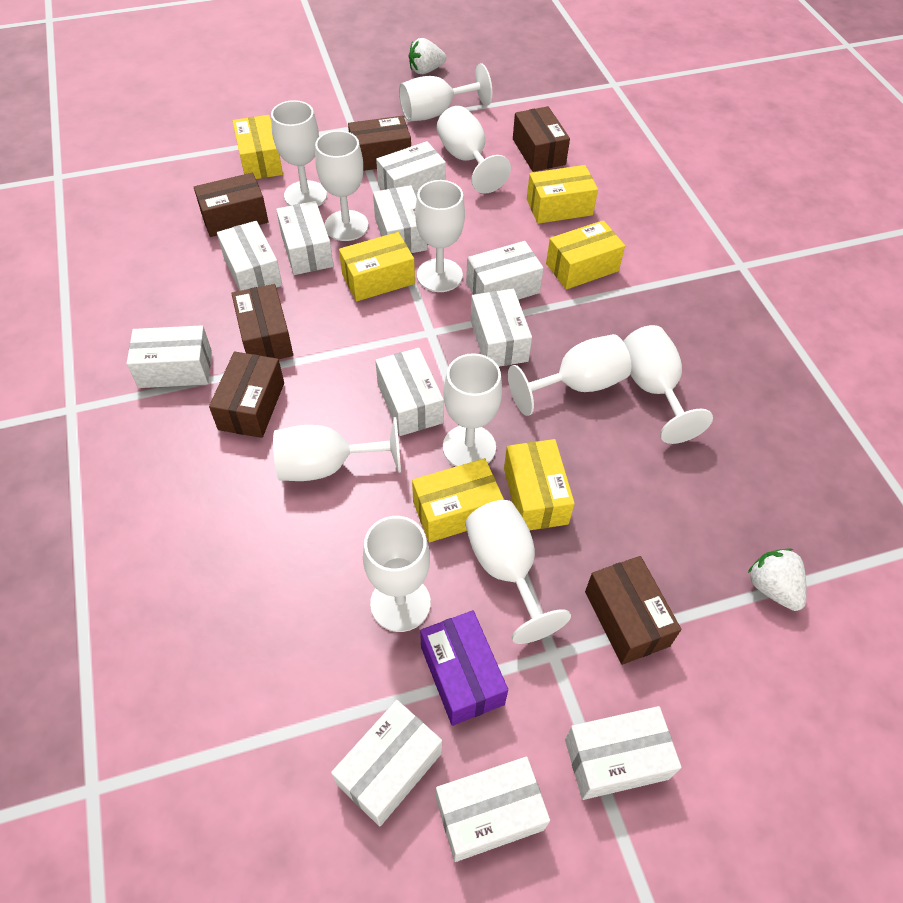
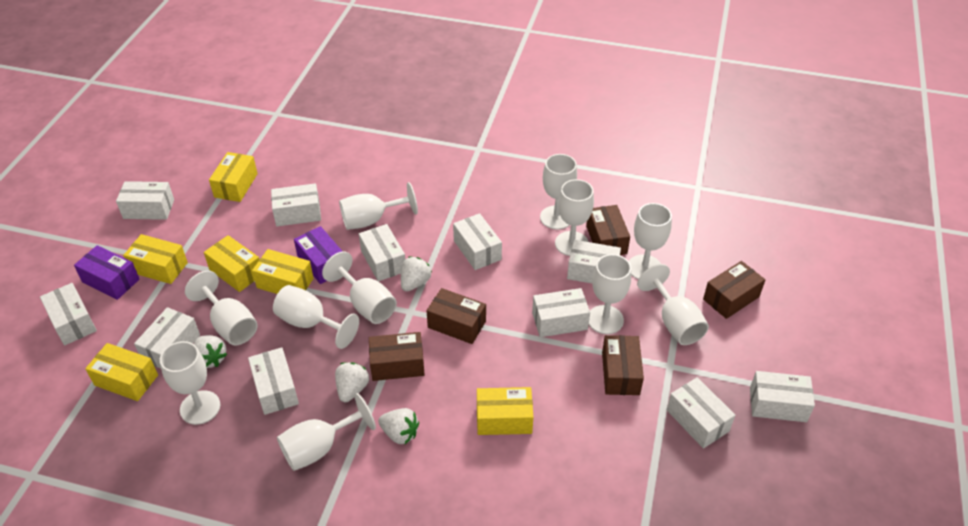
brown box: 6 -> 5
purple box: 1 -> 2
white strawberry: 2 -> 4

